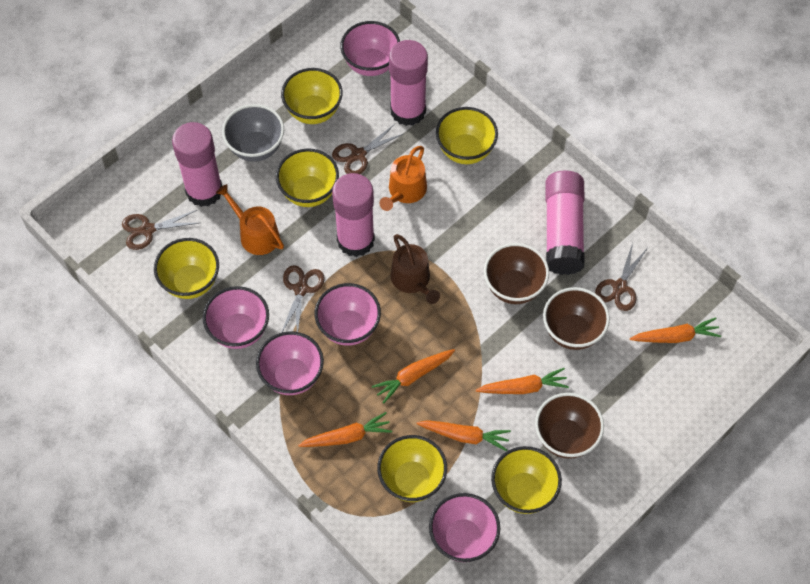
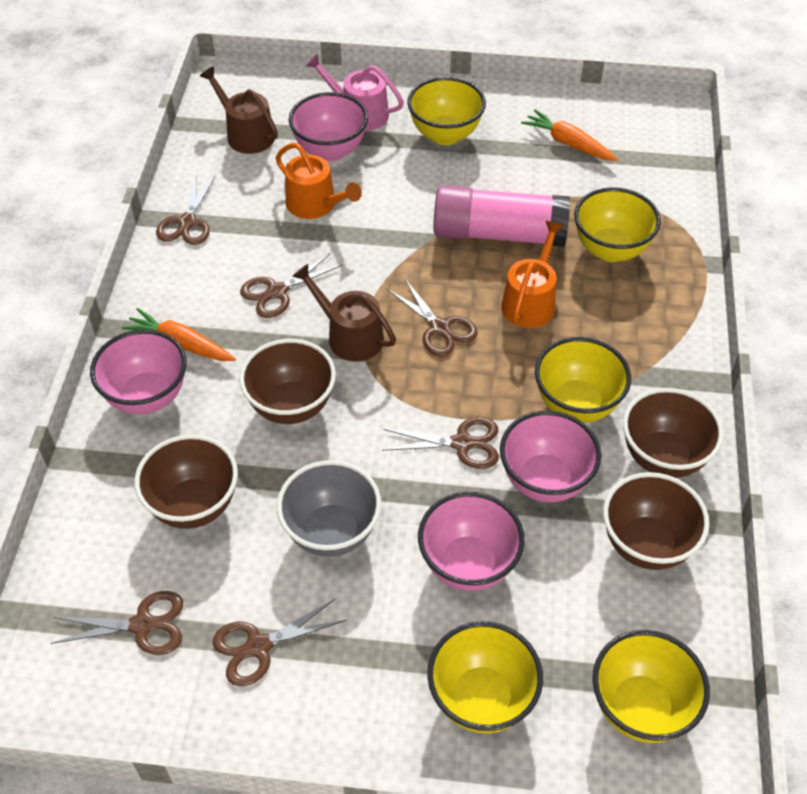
brown bowl: 3 -> 4
brown scissors: 4 -> 6
brown watering can: 1 -> 2
orange carrot: 5 -> 2
pink bowl: 5 -> 4
pink glue stick: 4 -> 1
pink watering can: 0 -> 1
yellow bowl: 6 -> 5

